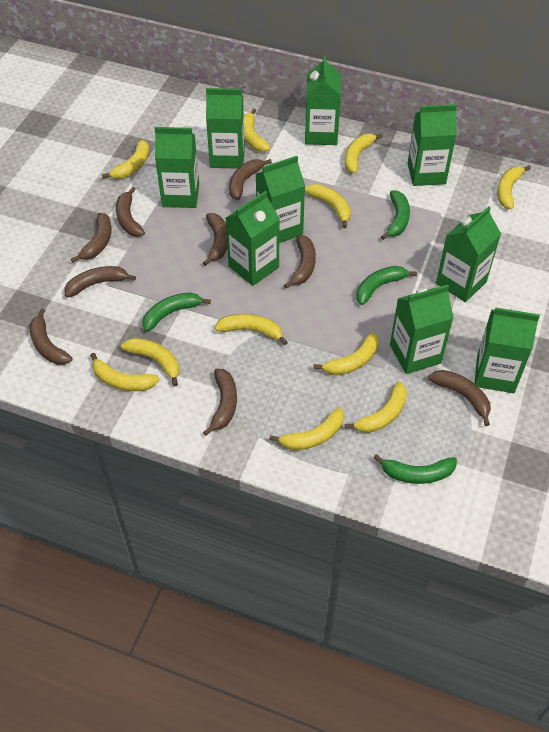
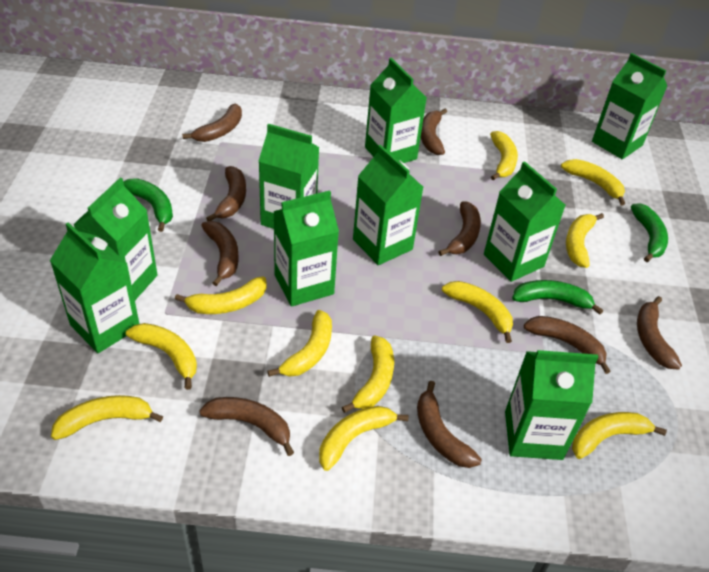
green banana: 4 -> 3

